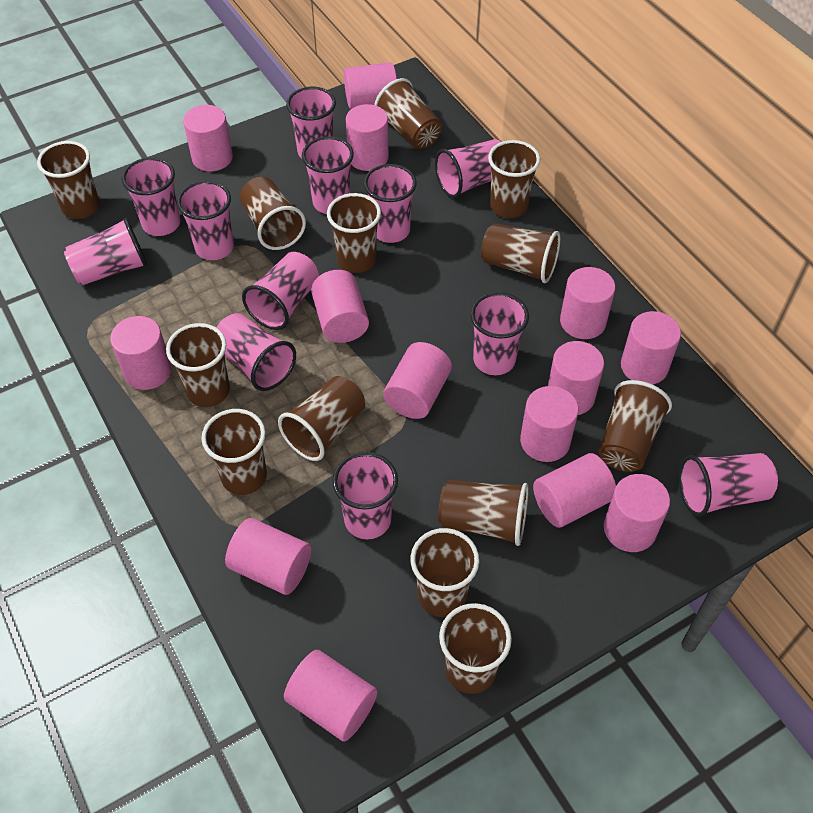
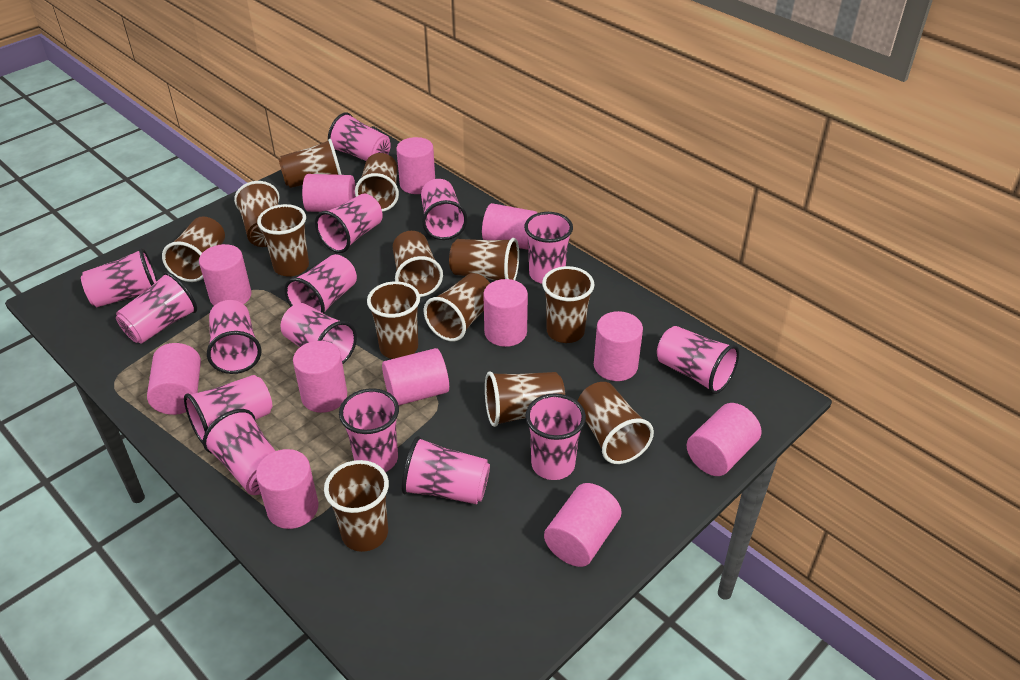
pink cup: 12 -> 15
pink cylinder: 14 -> 12

